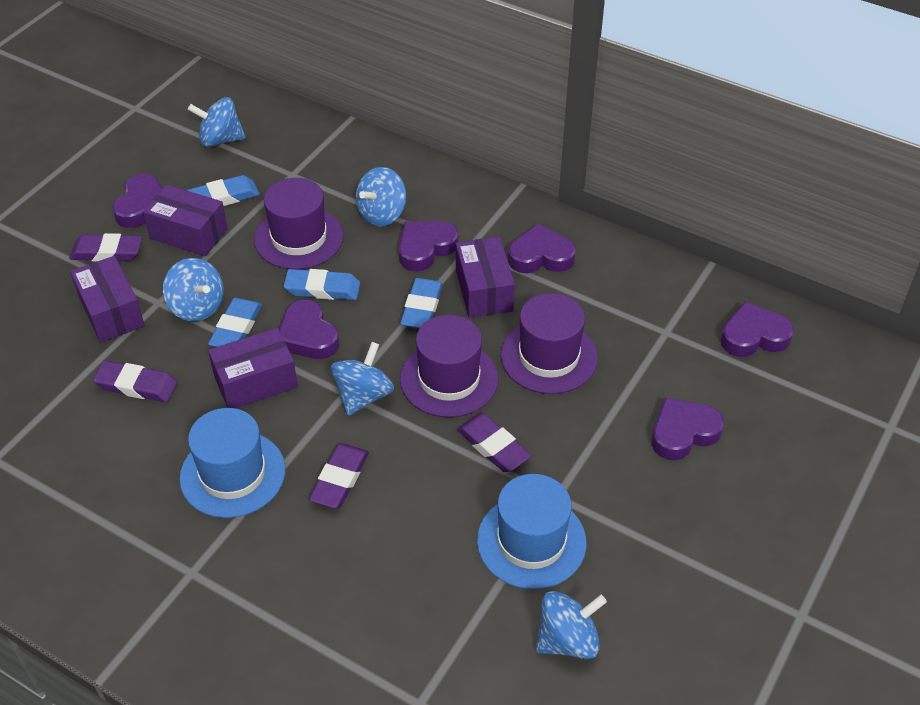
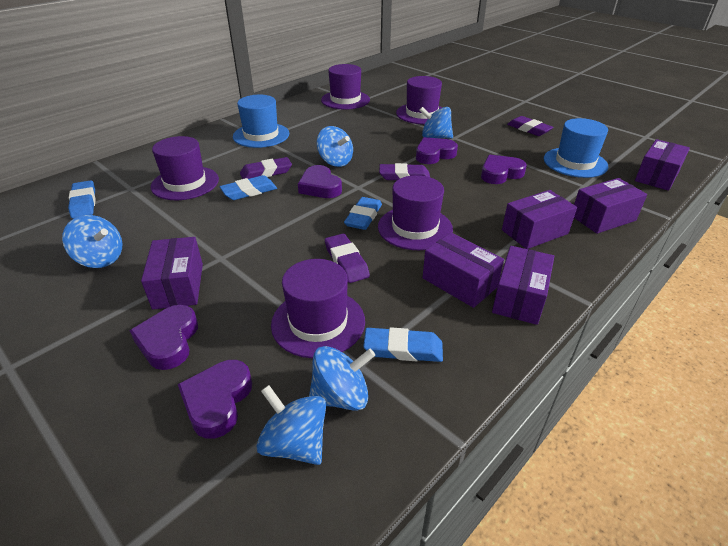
purple box: 4 -> 6
purple hat: 3 -> 5
purple heart: 6 -> 5

